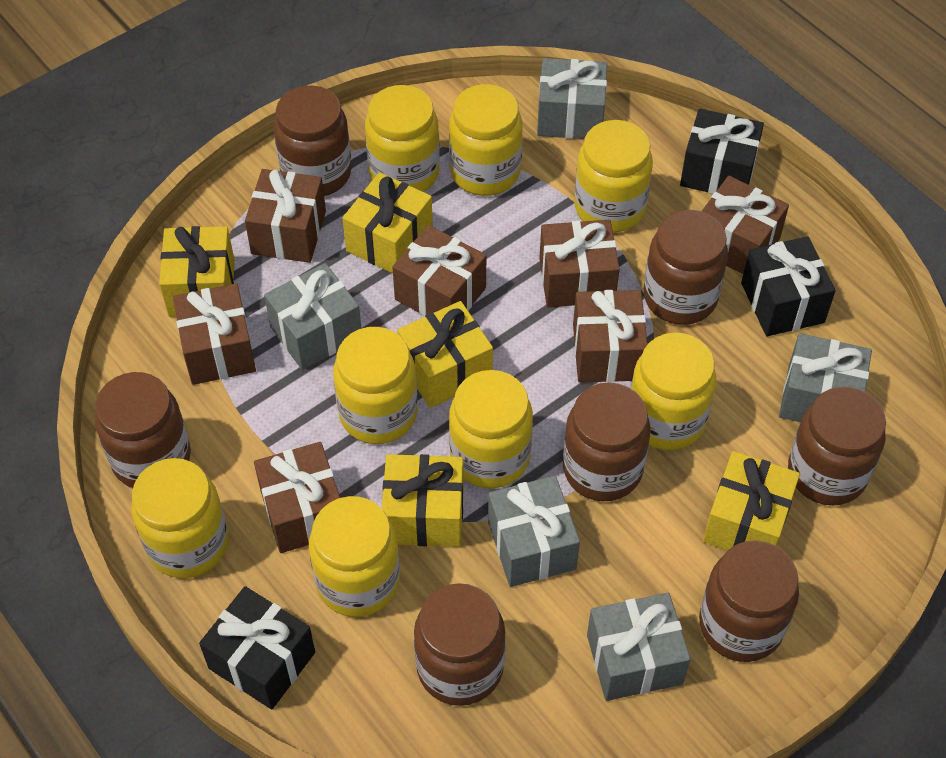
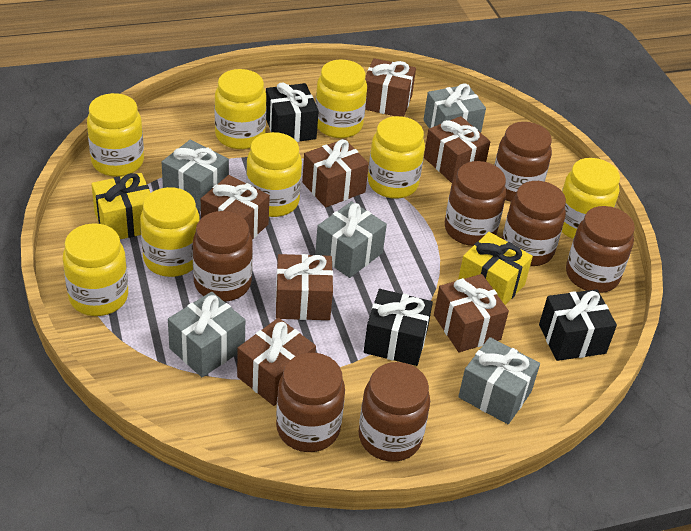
yellow gift: 5 -> 2

